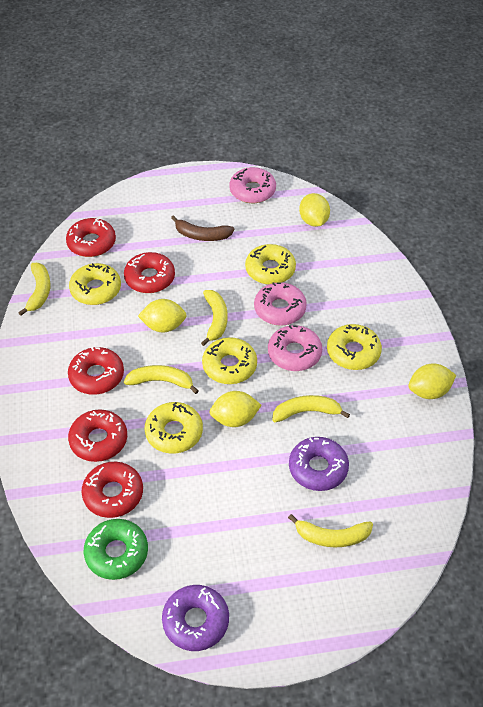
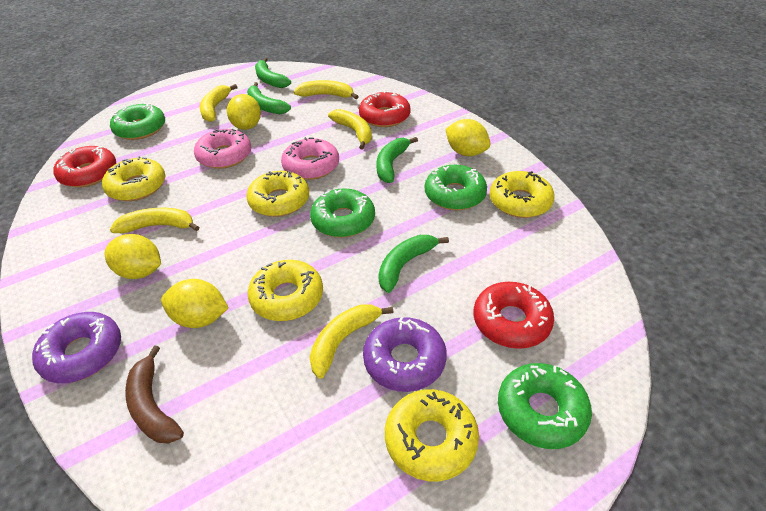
green banana: 0 -> 4
green donut: 1 -> 4
pink donut: 3 -> 2
red donut: 5 -> 3

